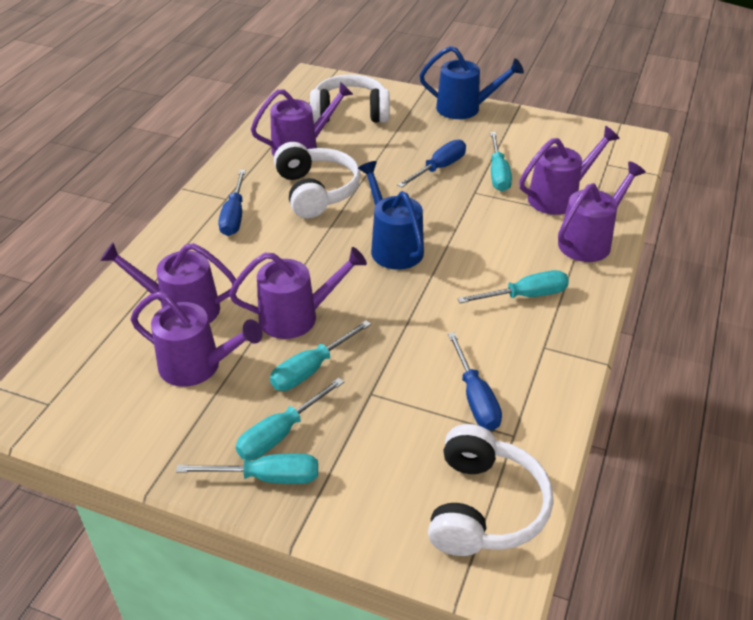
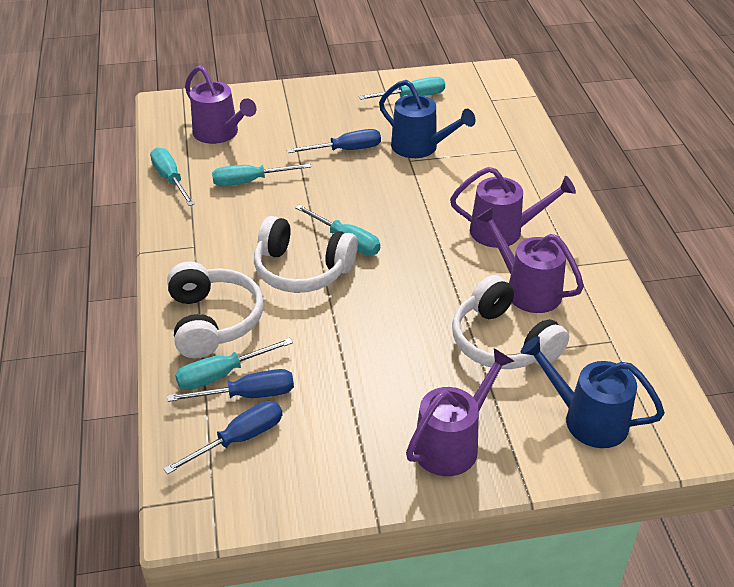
purple watering can: 6 -> 4

